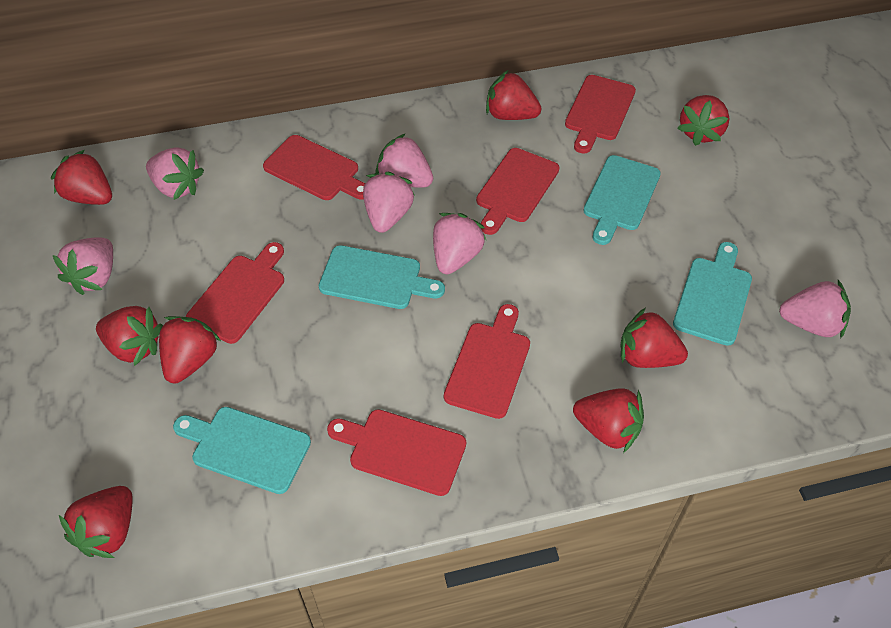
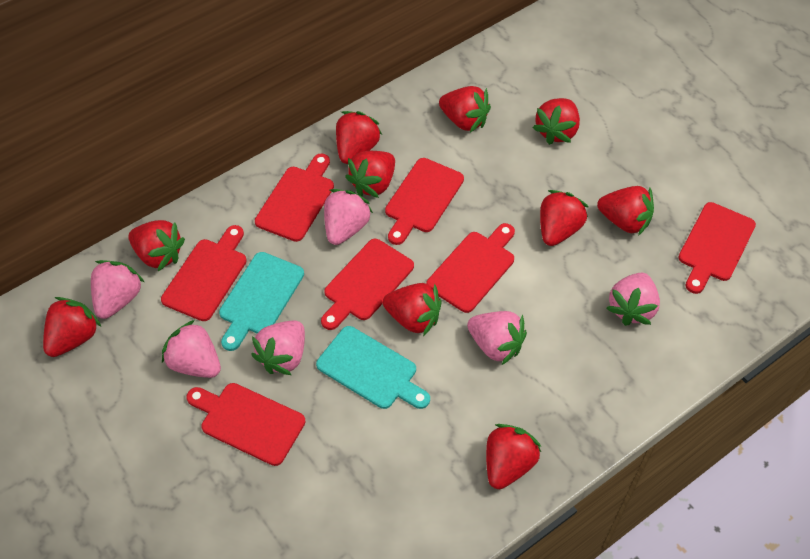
red cutting board: 6 -> 7
red strawberry: 8 -> 10
turquoise cutting board: 4 -> 2

